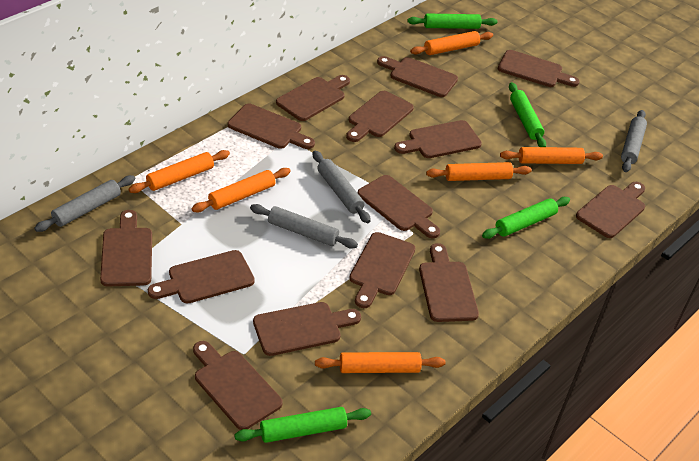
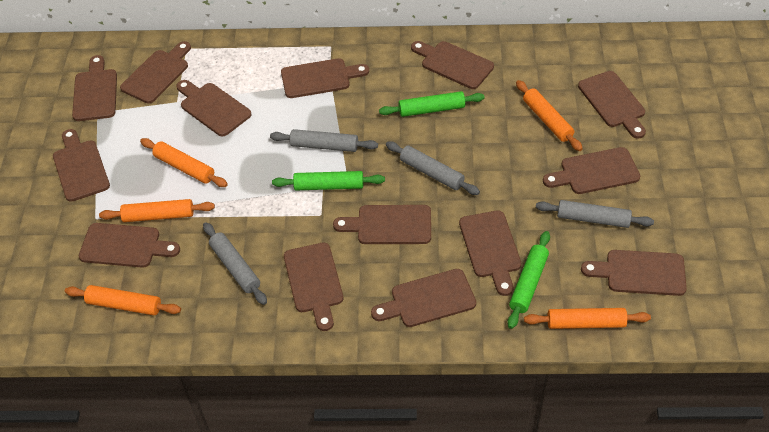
green rolling pin: 4 -> 3
orange rolling pin: 6 -> 5

